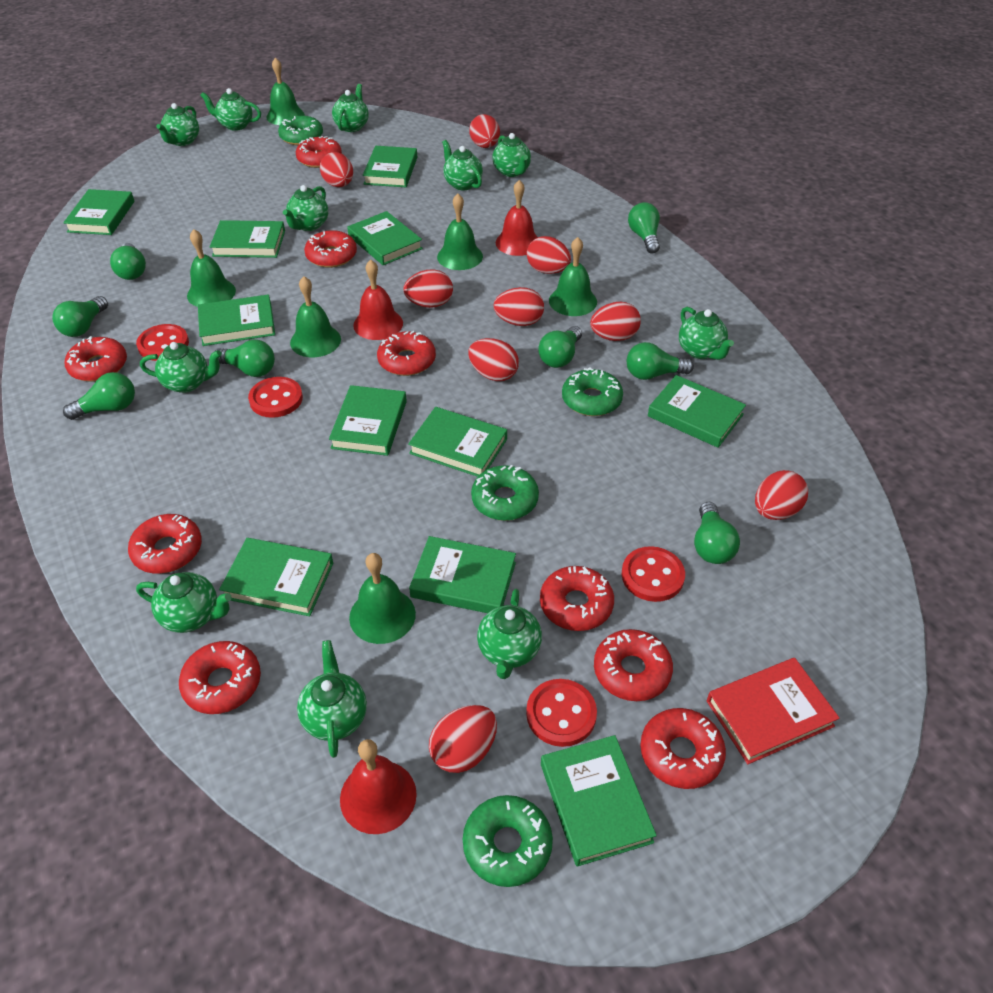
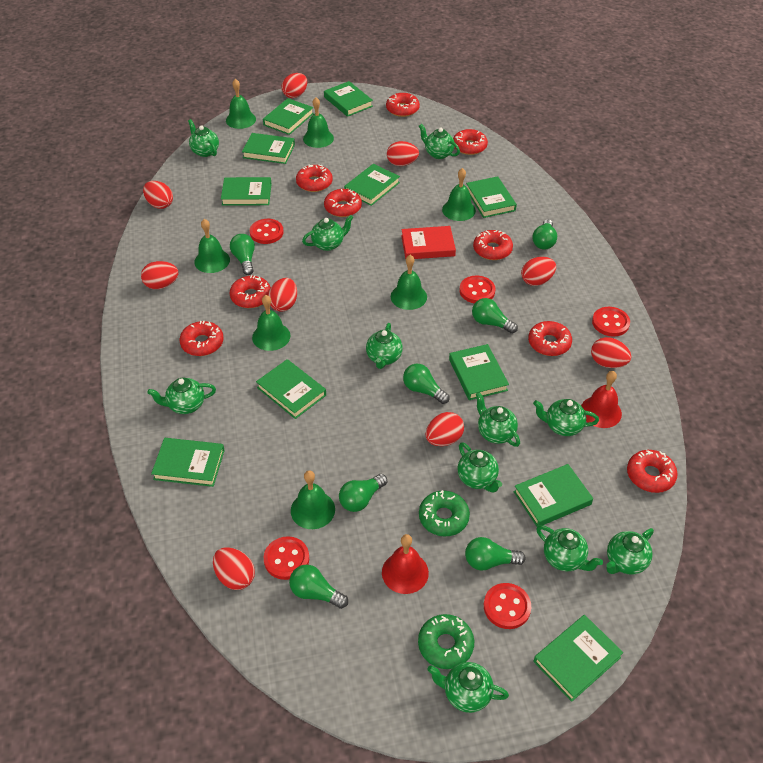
green bell: 6 -> 7
green donut: 4 -> 2
green light bulb: 8 -> 7
red bell: 3 -> 2
red button: 4 -> 5

